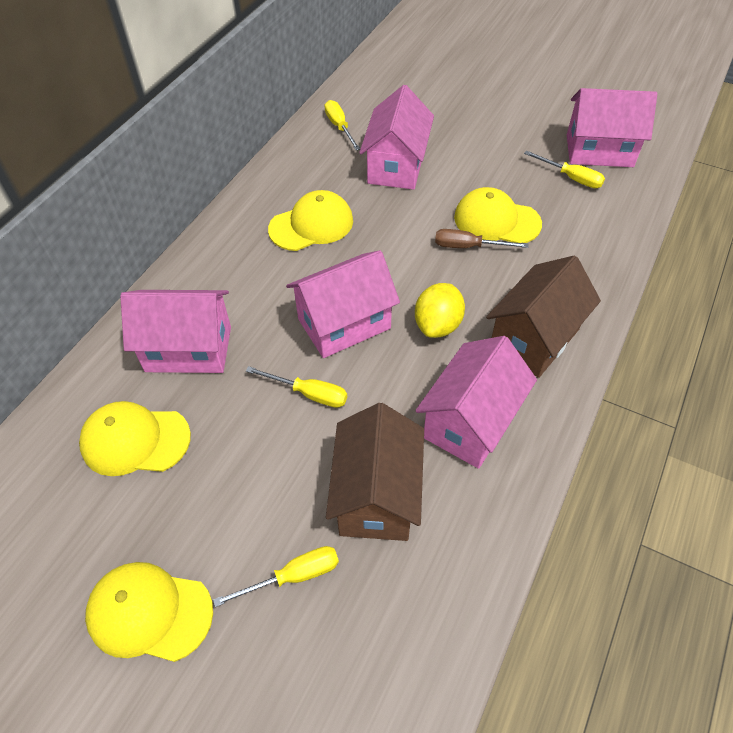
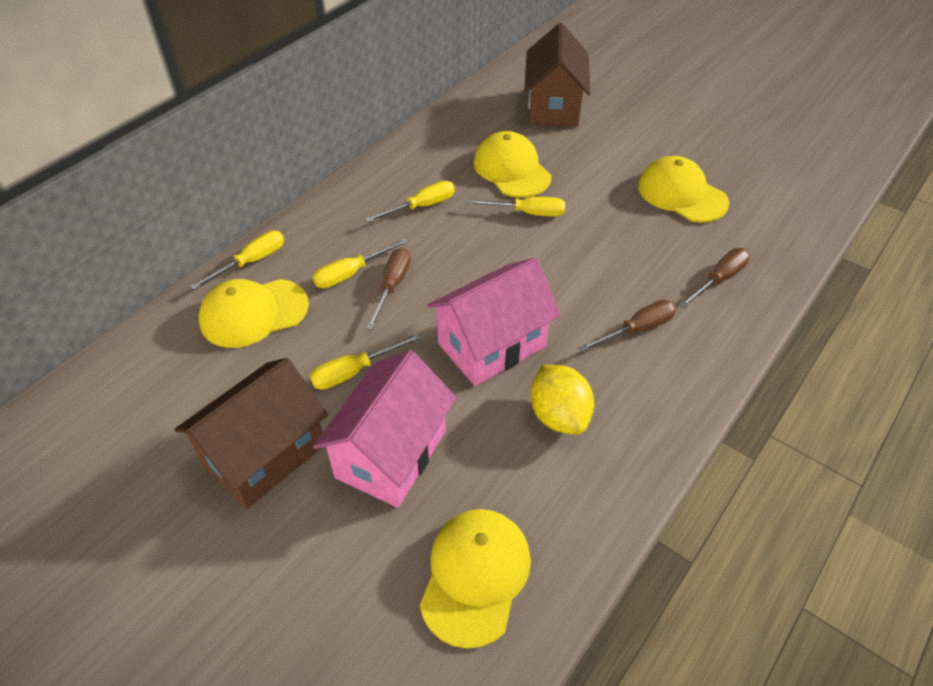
brown screwdriver: 1 -> 3
pink house: 5 -> 2
yellow screwdriver: 4 -> 5

